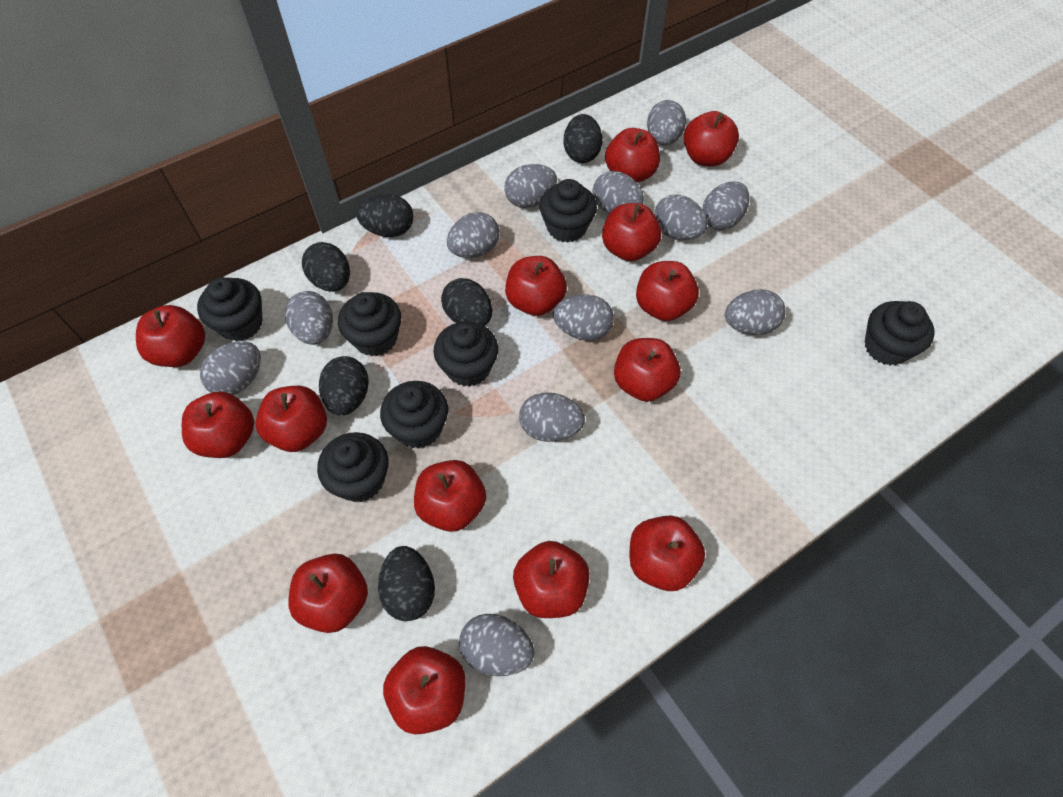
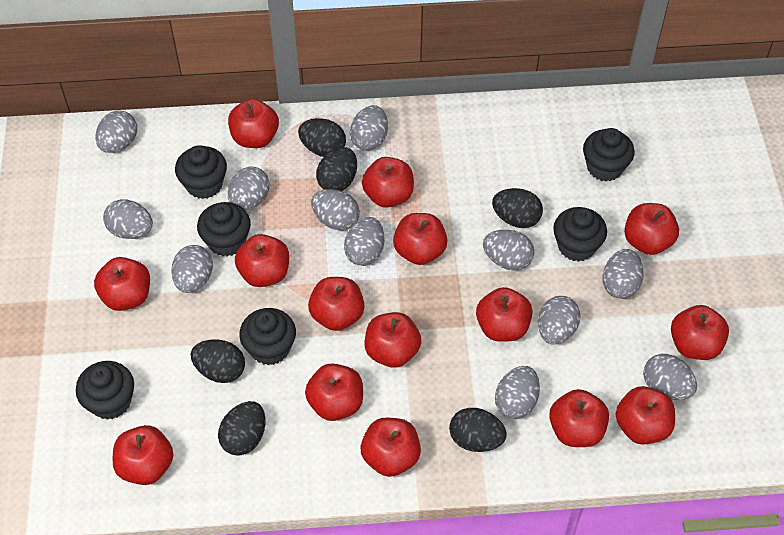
black cupcake: 7 -> 6
red apple: 14 -> 15

